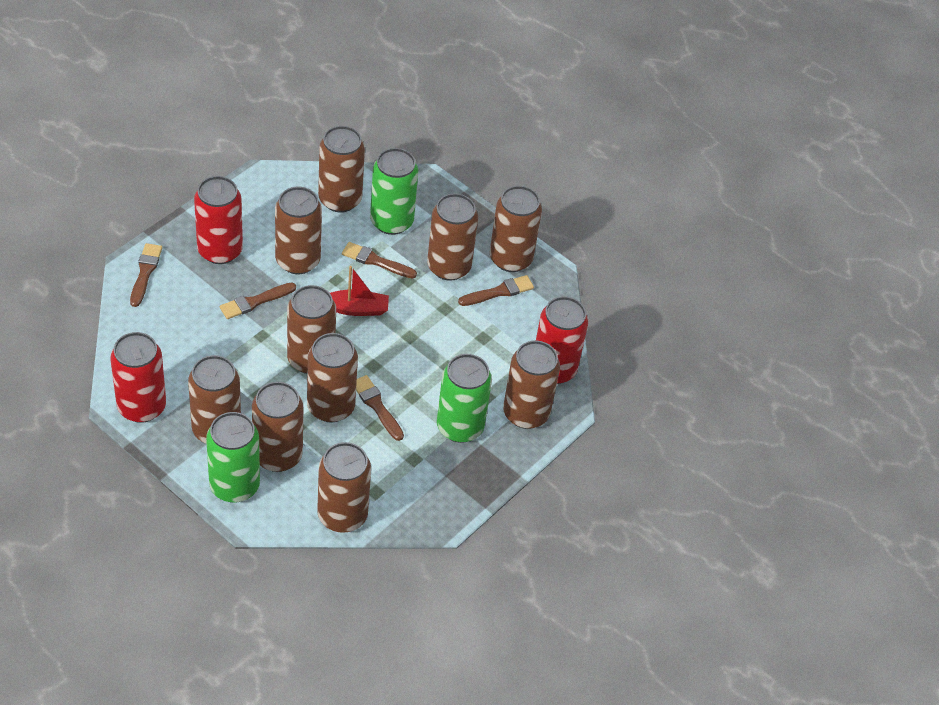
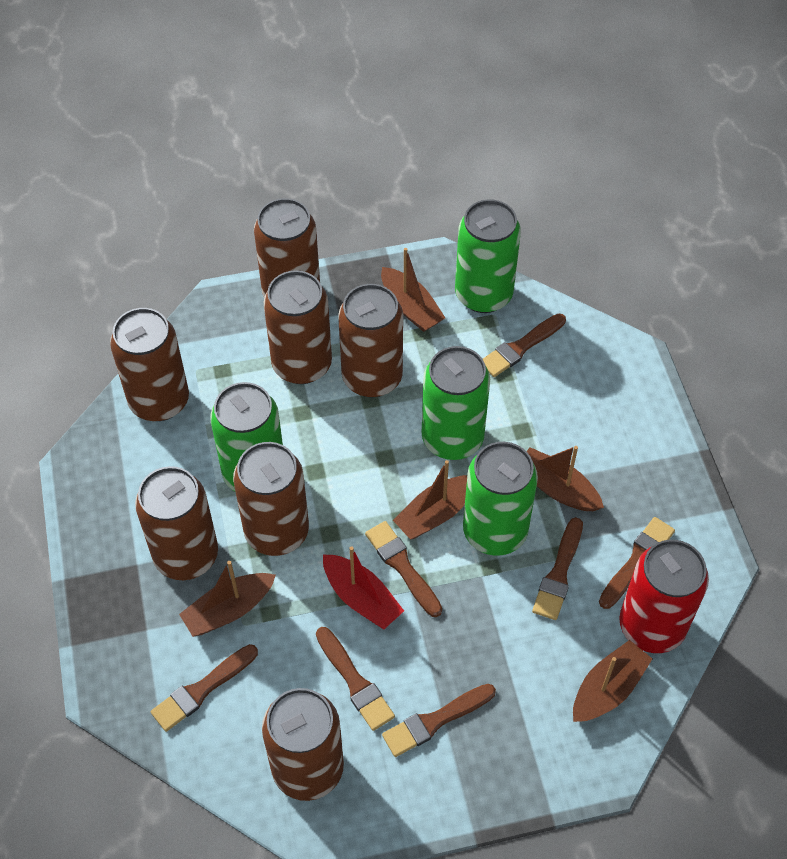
brown boat: 0 -> 5
brown brush: 5 -> 7
brown can: 10 -> 7
green can: 3 -> 4
red can: 3 -> 1

